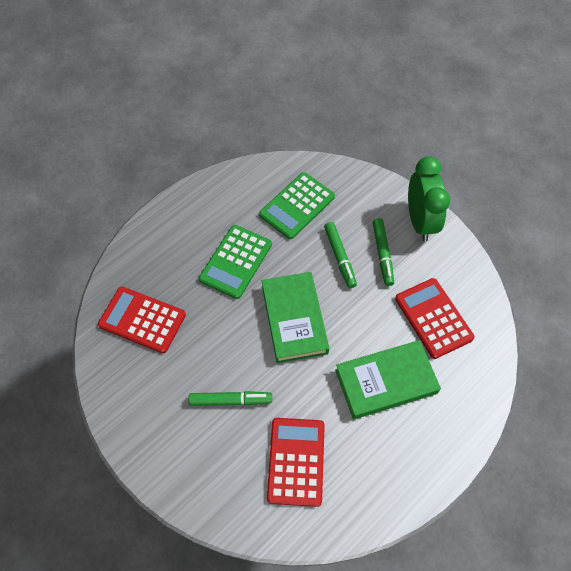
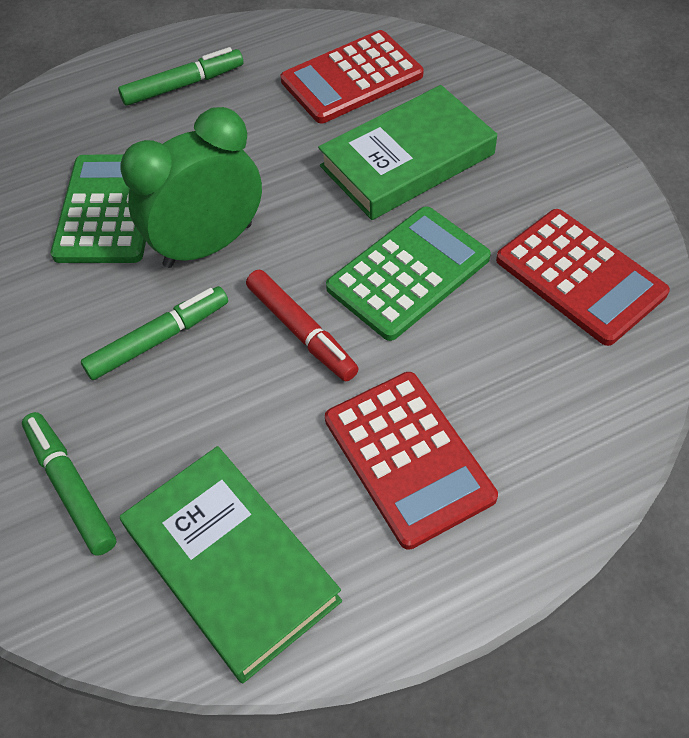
red marker: 0 -> 1

